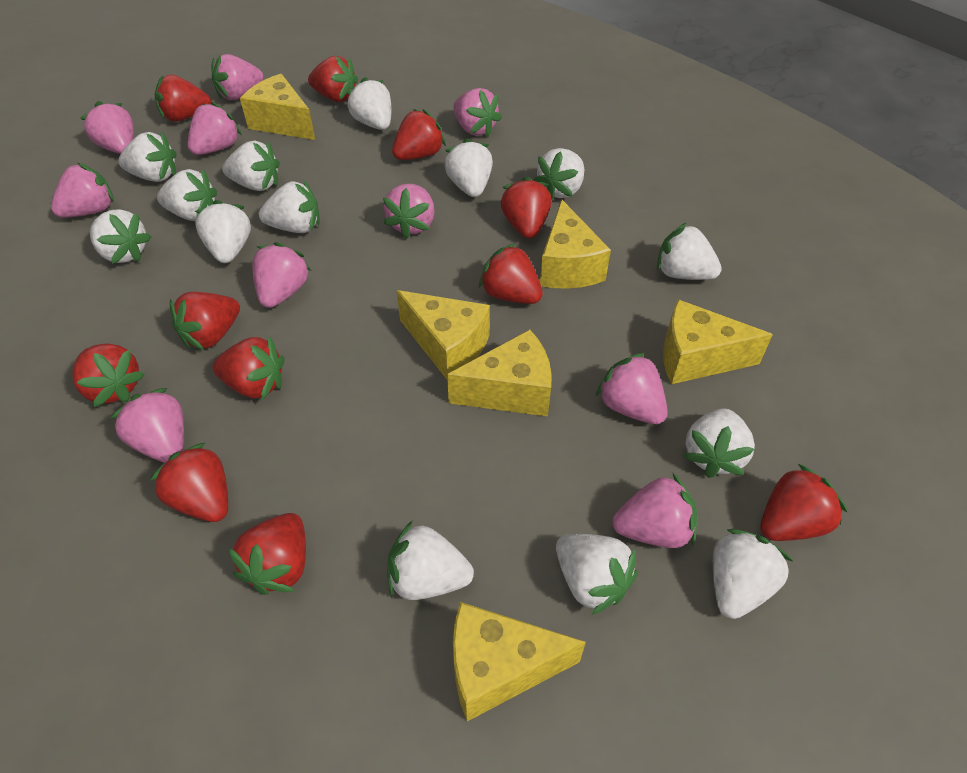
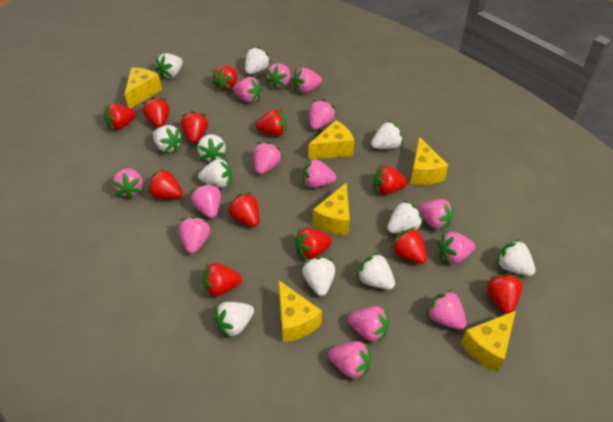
pink strawberry: 10 -> 14
red strawberry: 11 -> 12
white strawberry: 14 -> 11

